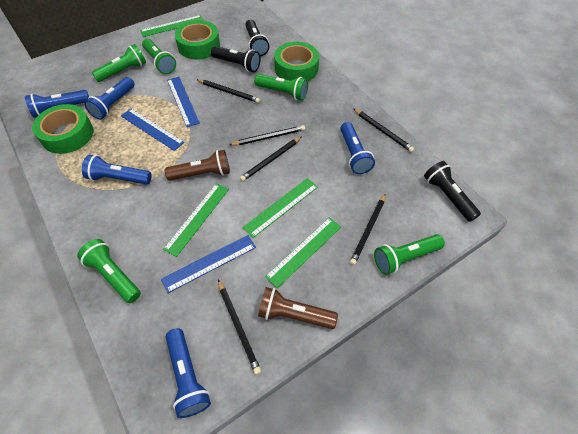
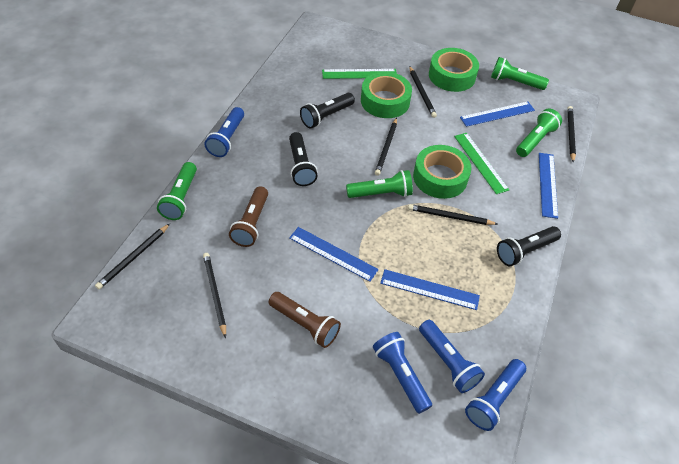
blue flashlight: 5 -> 4
blue ruler: 3 -> 4
green flashlight: 5 -> 4
green ruler: 4 -> 2

